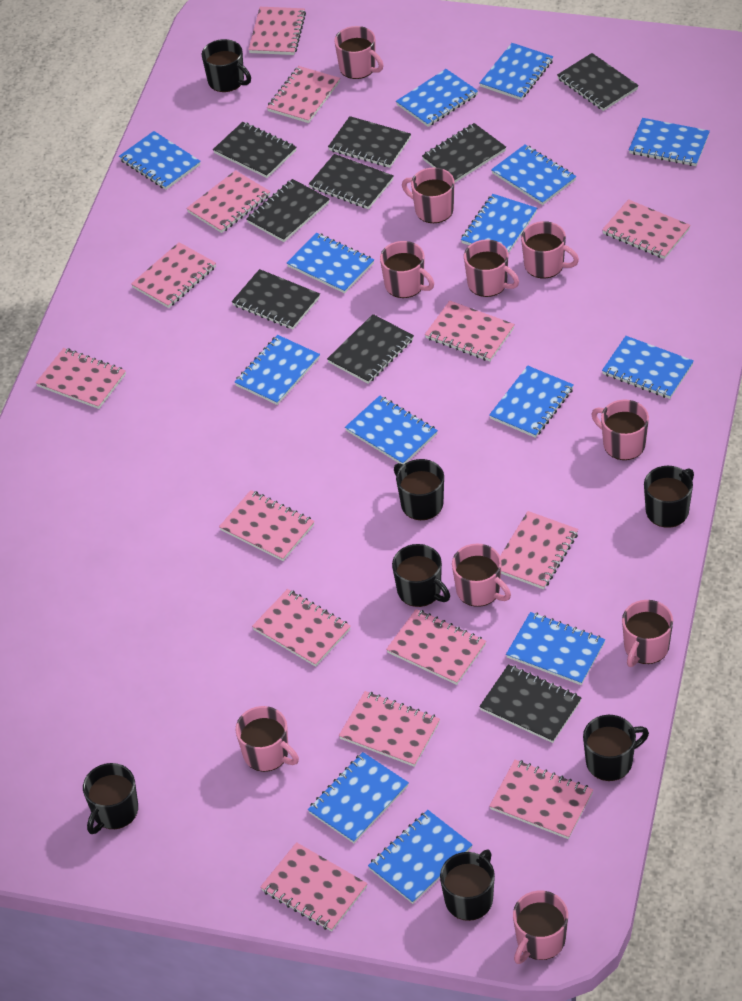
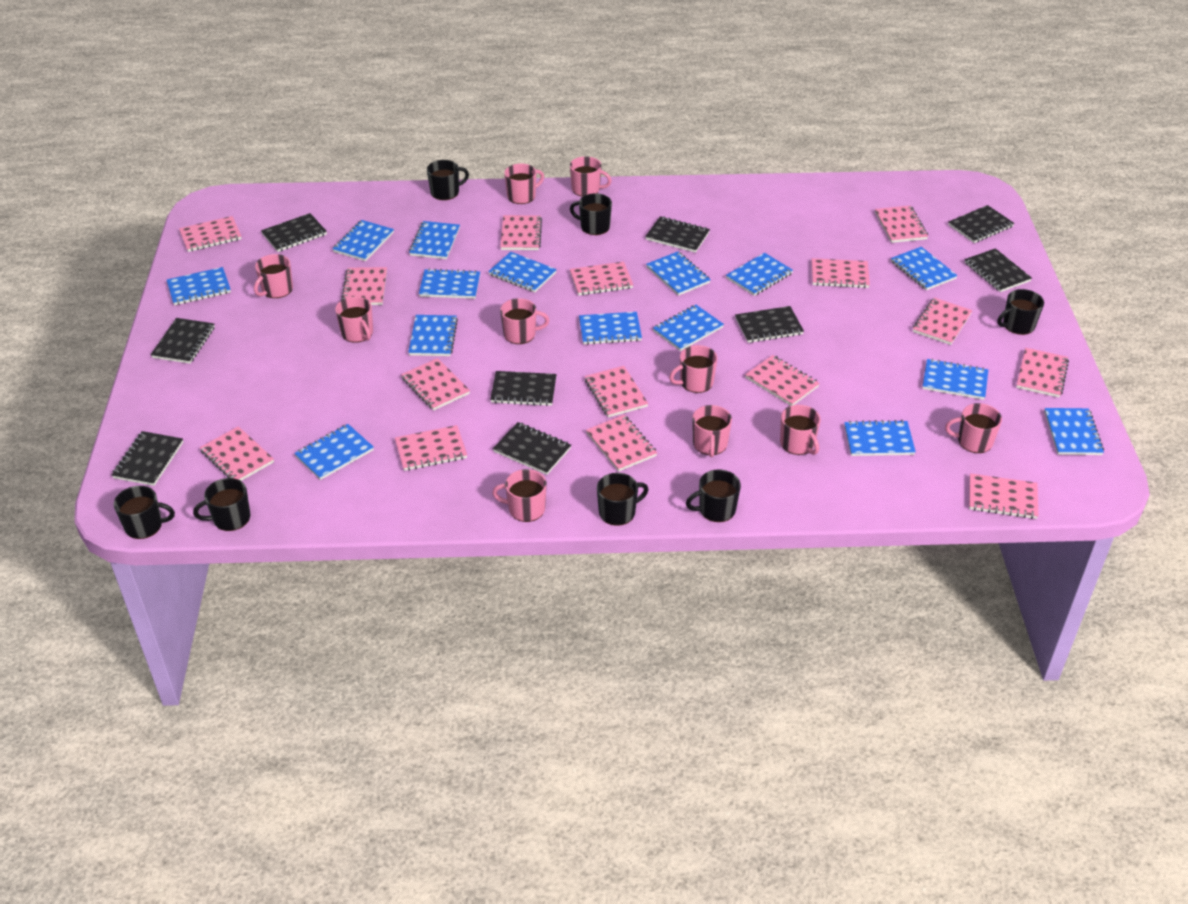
blue notebook: 14 -> 15
pink notebook: 14 -> 15

